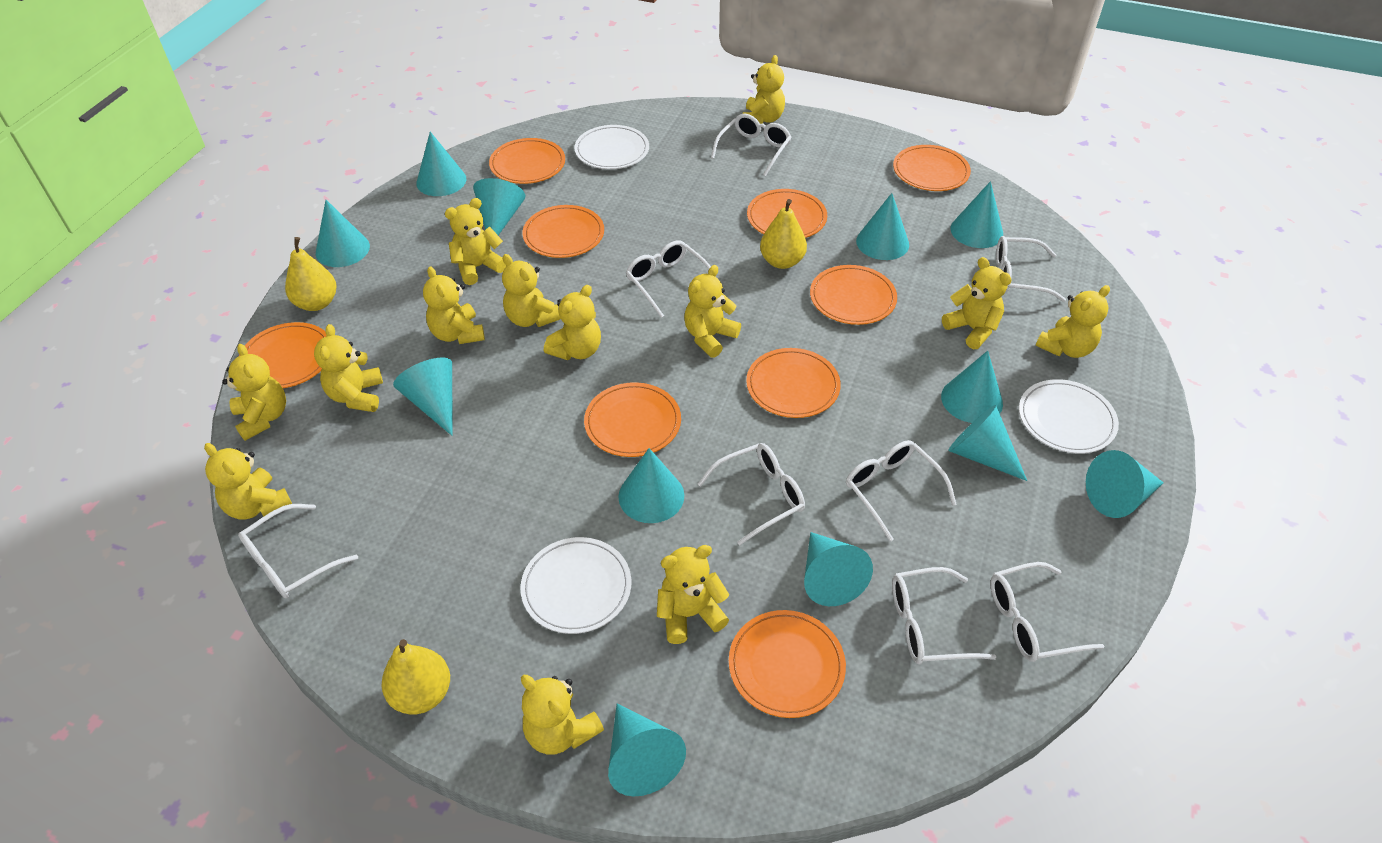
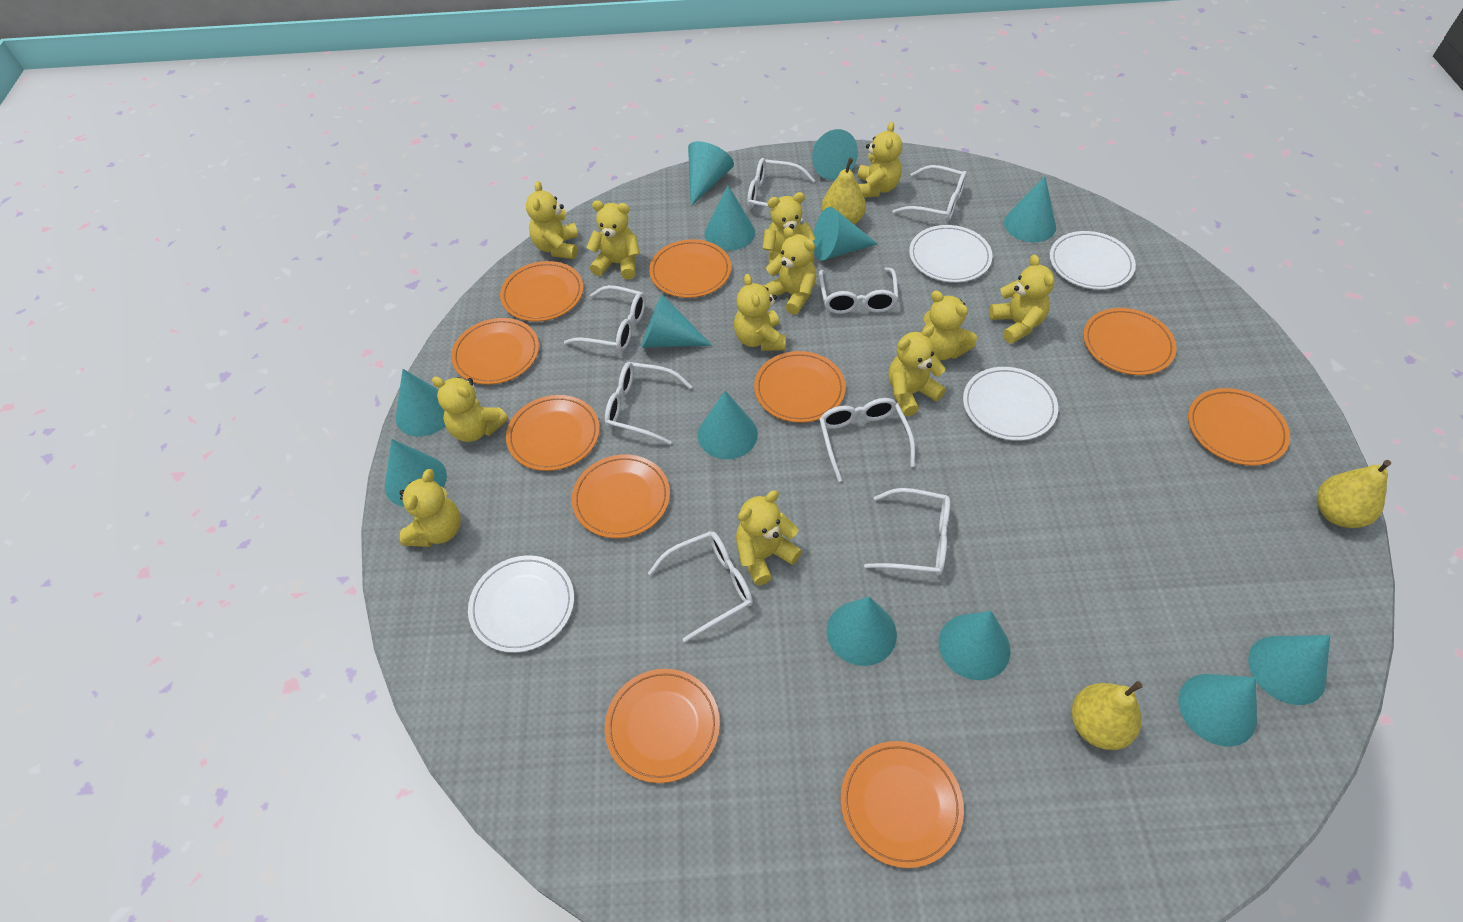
orange plate: 9 -> 10
turquoise cone: 12 -> 13
white plate: 3 -> 4
yellow teddy bear: 13 -> 12

